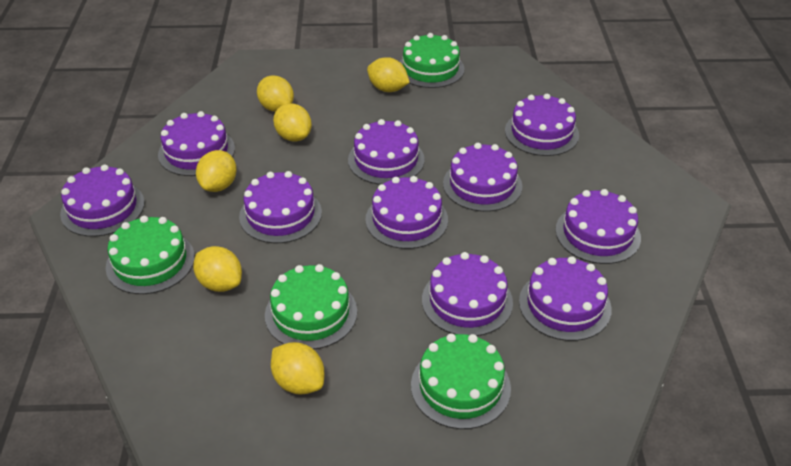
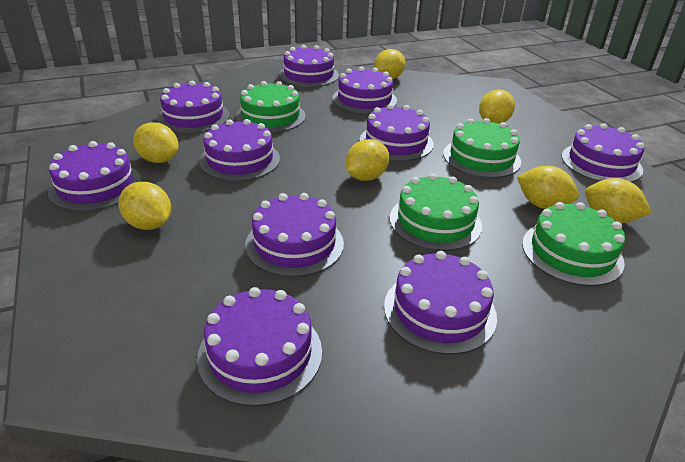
yellow lemon: 6 -> 7

